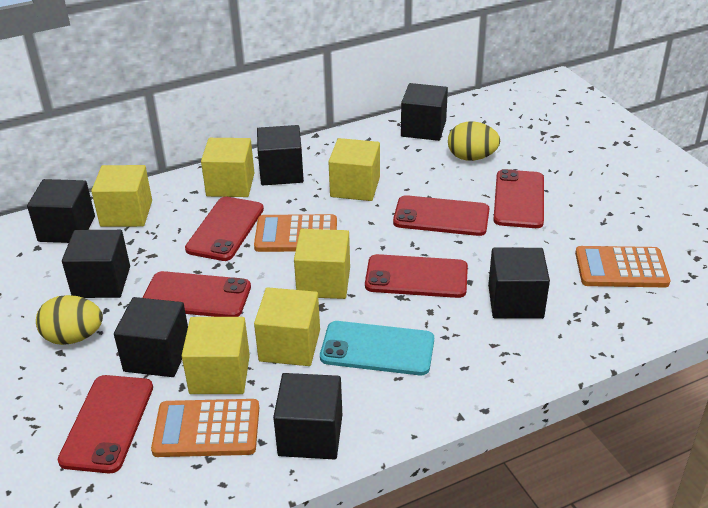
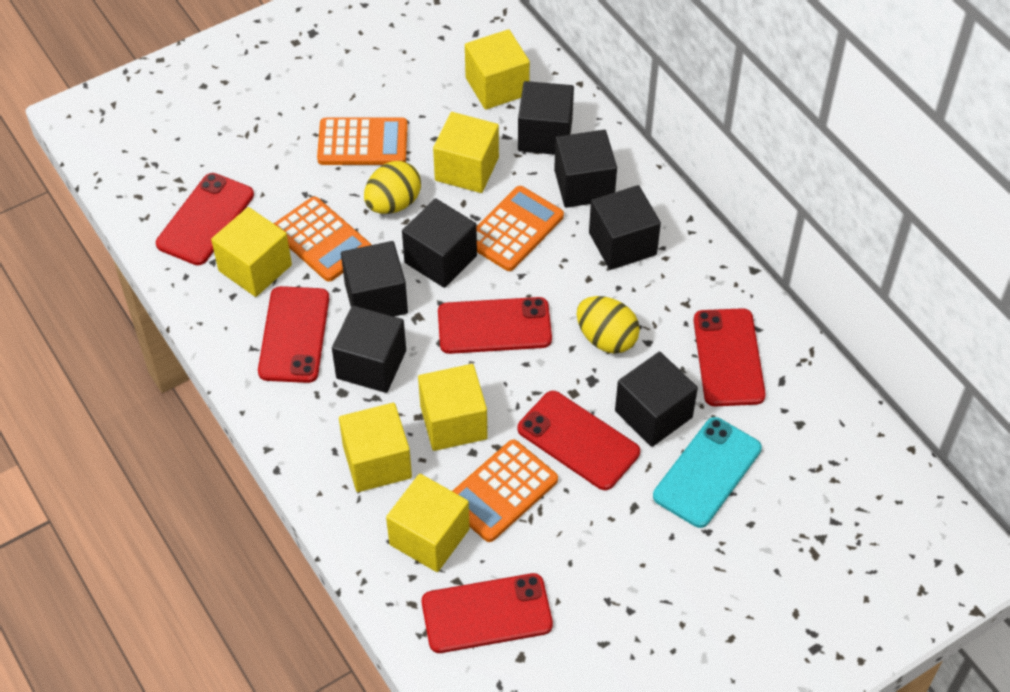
orange calculator: 3 -> 4

